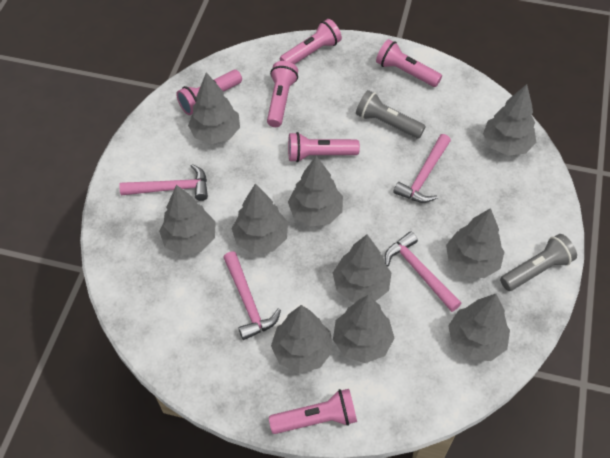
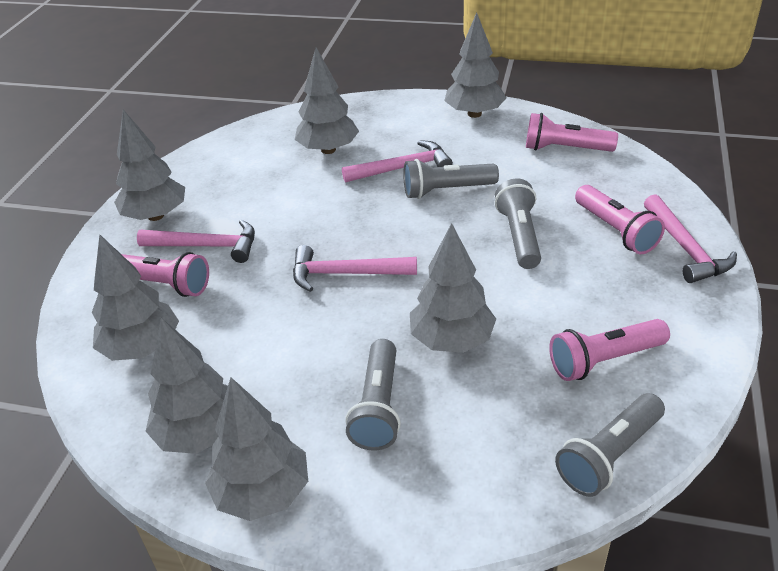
grey flashlight: 2 -> 4
grey tree: 10 -> 7
pink flashlight: 6 -> 4

